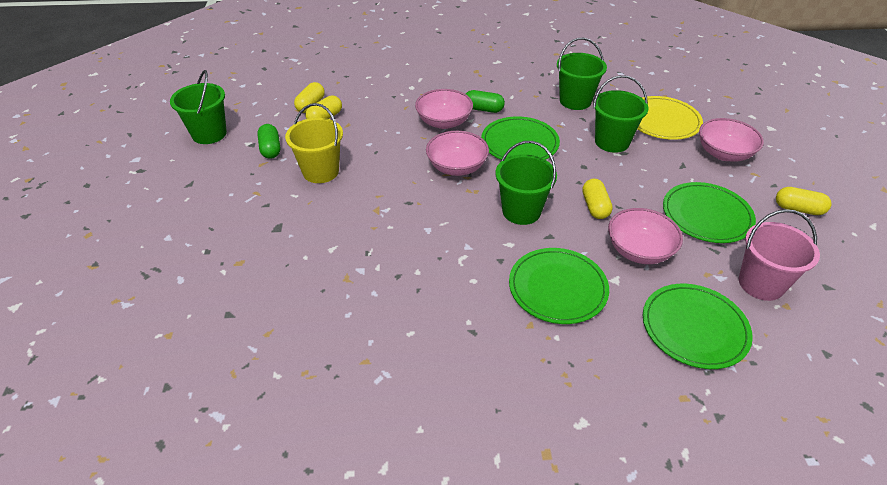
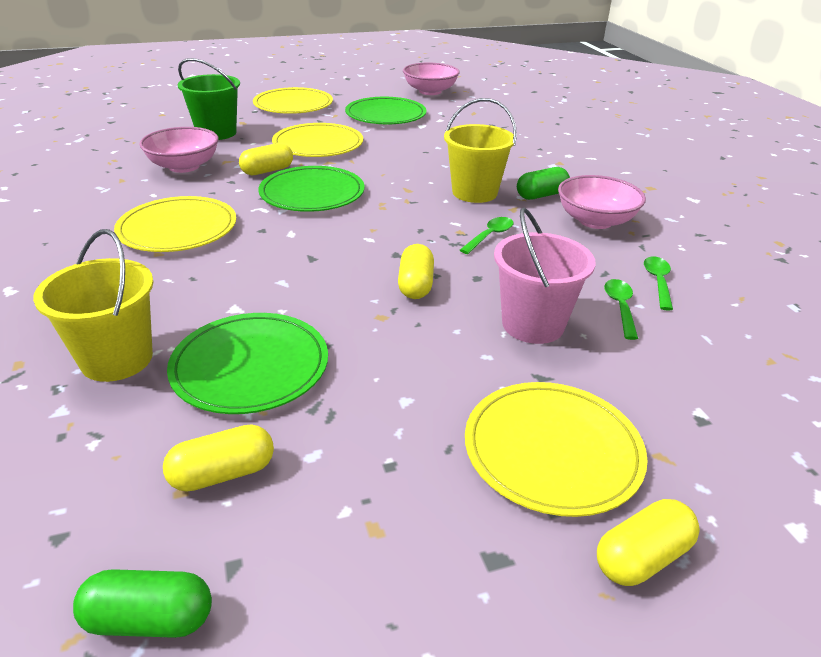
green bucket: 4 -> 1
green plate: 4 -> 3
green spoon: 0 -> 3
pink bowl: 4 -> 3
yellow bucket: 1 -> 2
yellow plate: 1 -> 4

